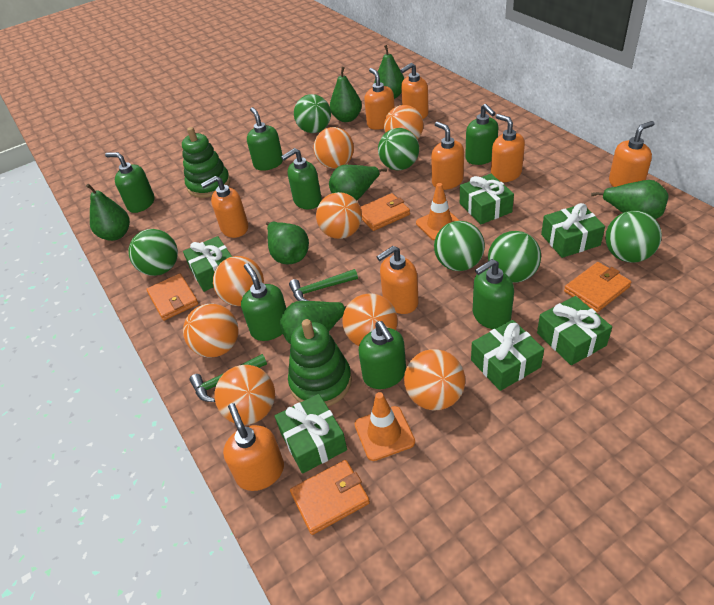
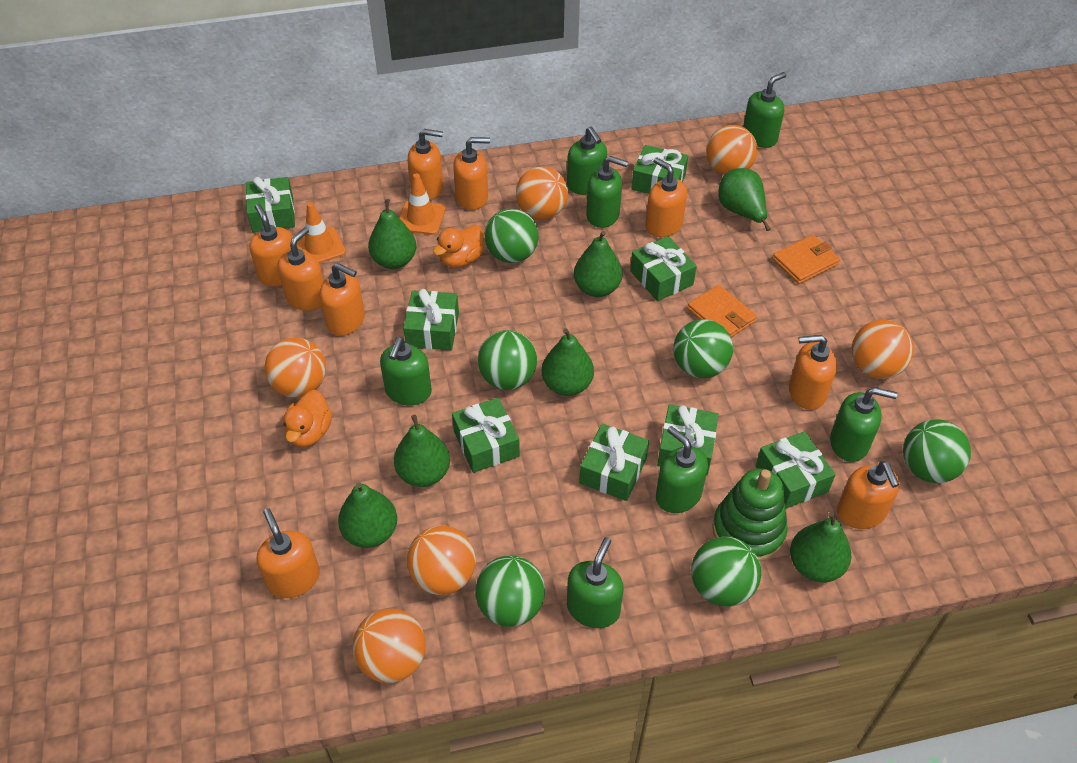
green gift: 6 -> 8
green hammer: 2 -> 0
green stacking toy: 2 -> 1
orange ball: 8 -> 6
orange duck: 0 -> 2
orange soap dispenser: 8 -> 9
orange wallet: 4 -> 2

